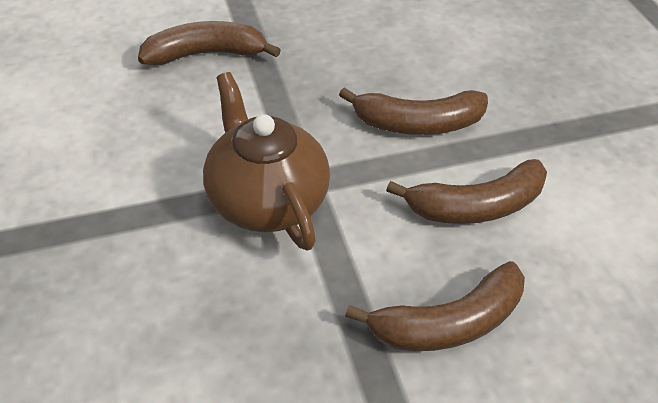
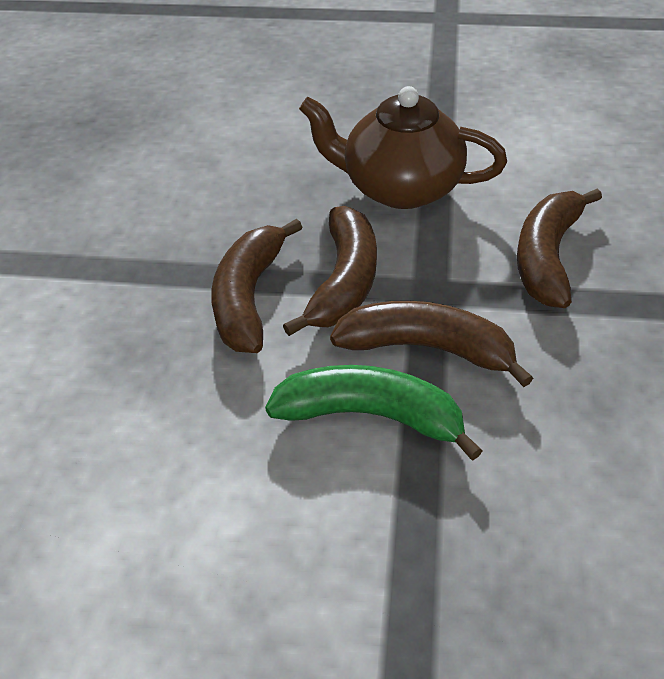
green banana: 0 -> 1

